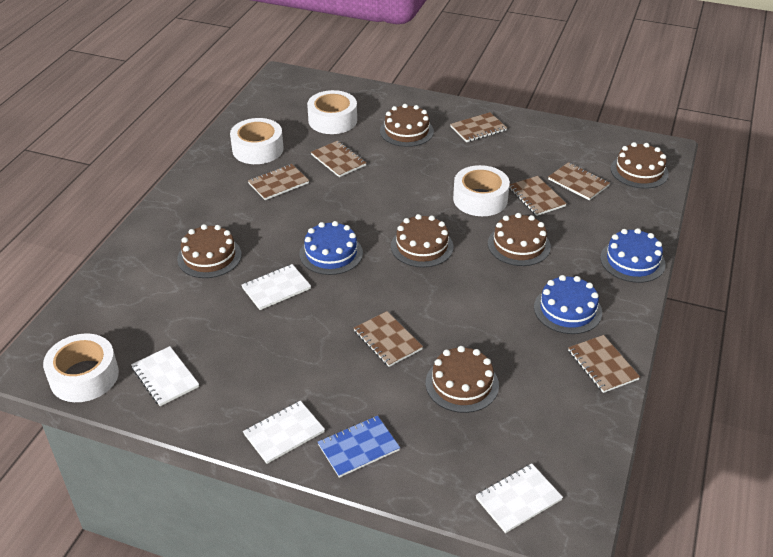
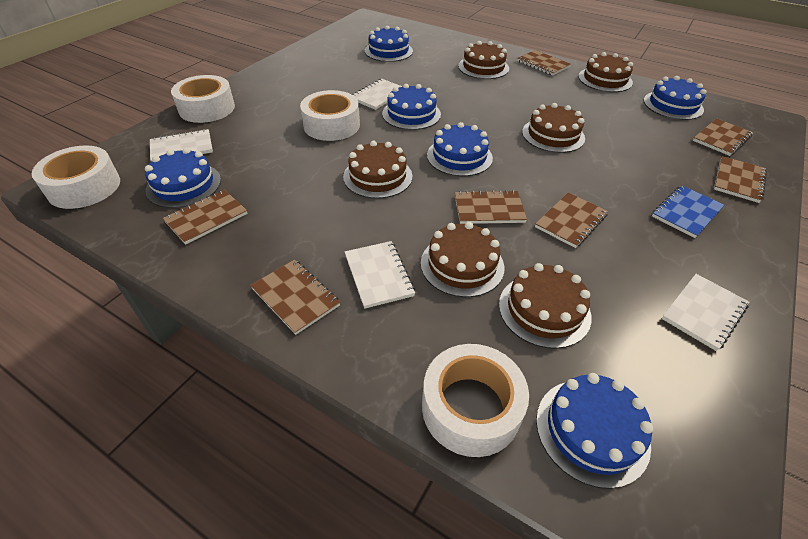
blue cake: 3 -> 6

